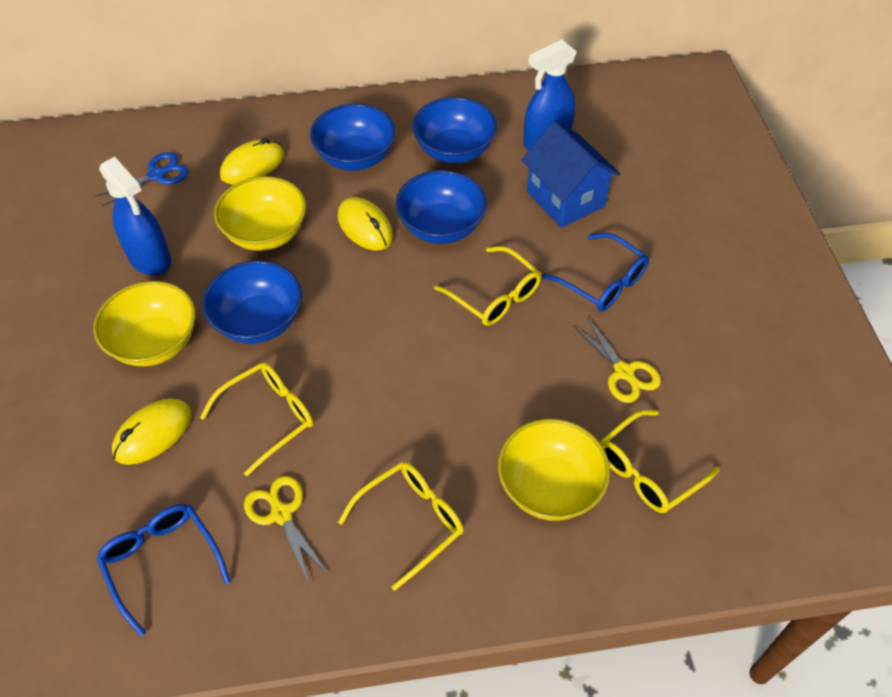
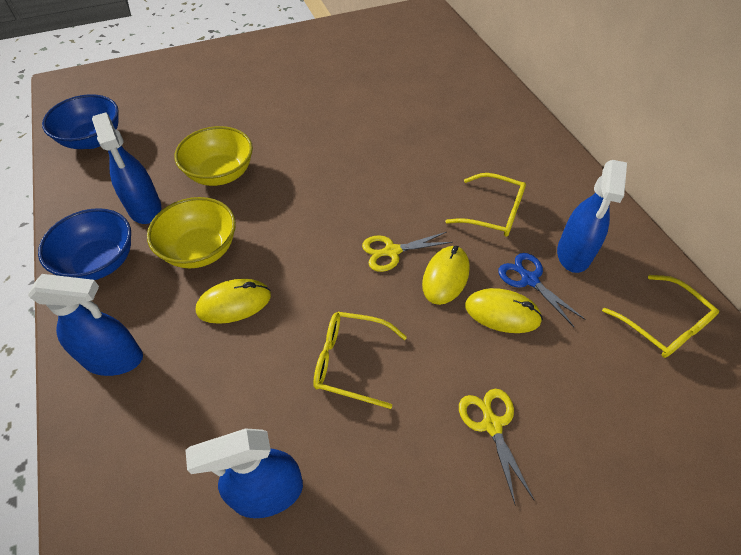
blue bowl: 4 -> 2
blue glasses: 2 -> 0
blue house: 1 -> 0
blue spray bottle: 2 -> 4
yellow bowl: 3 -> 2
yellow glasses: 4 -> 3

